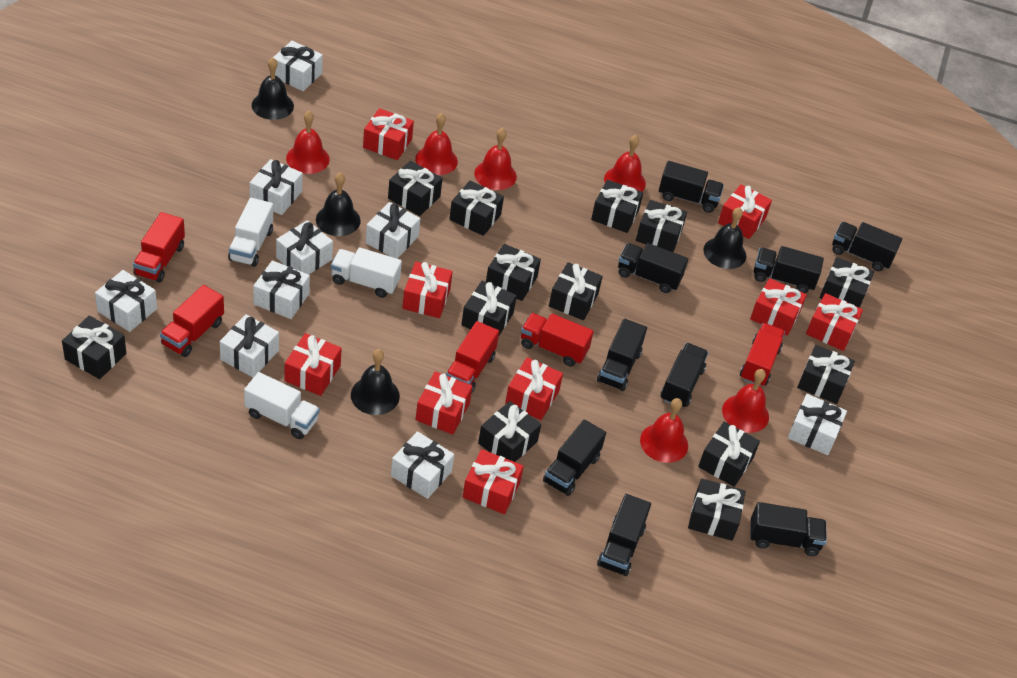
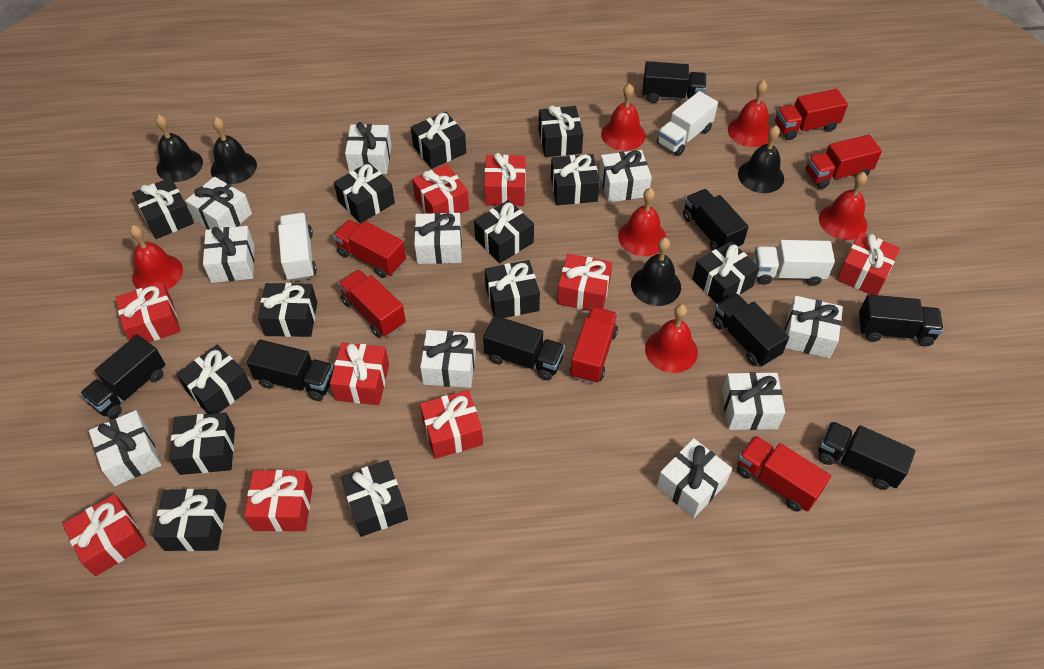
black truck: 9 -> 8
red truck: 5 -> 6
white gift: 9 -> 10

